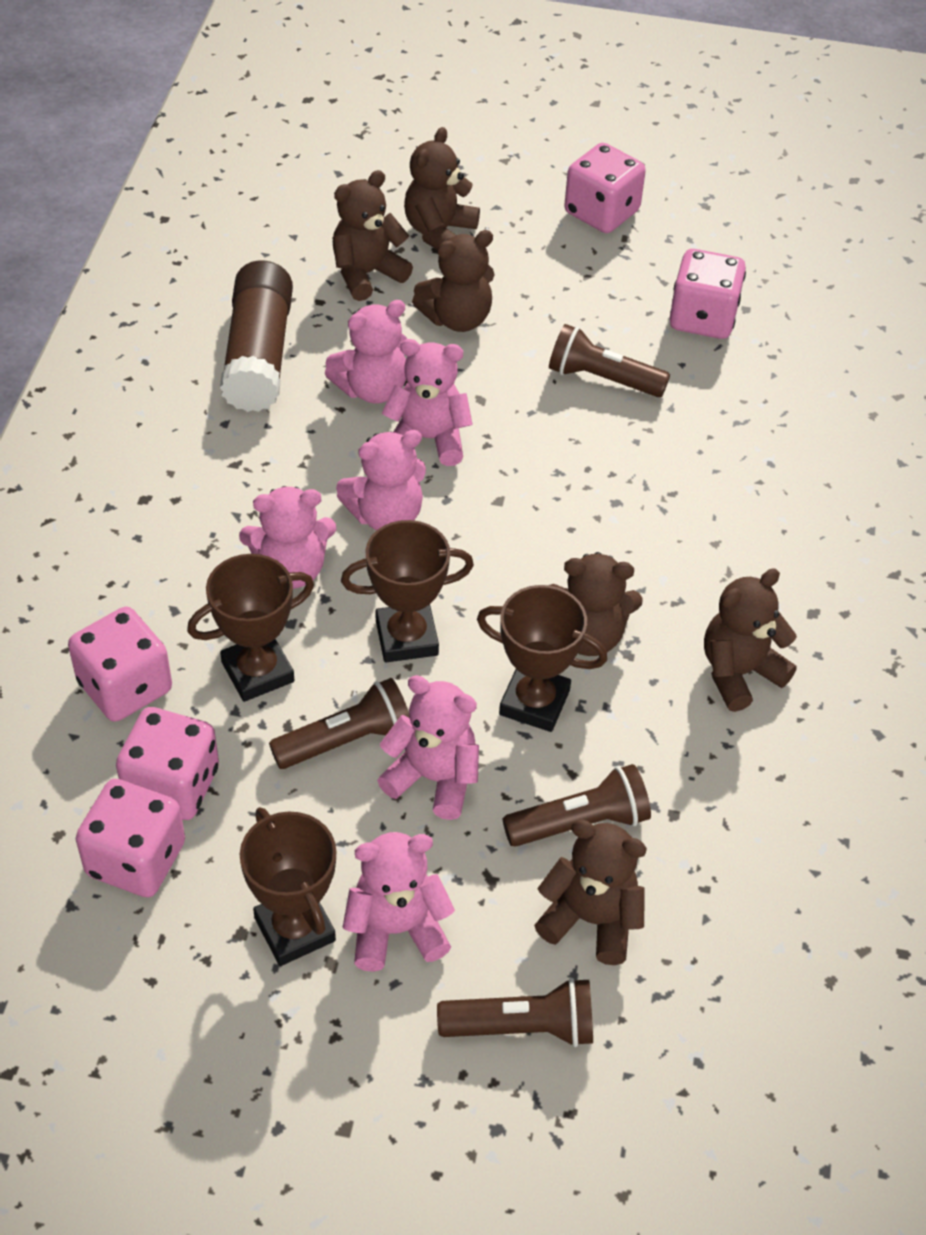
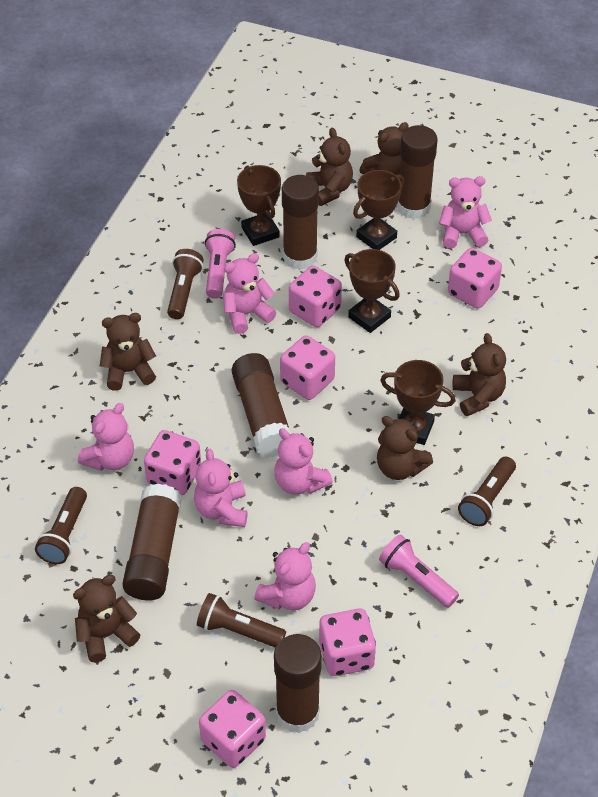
brown glue stick: 1 -> 5
pink dice: 5 -> 6
pink flashlight: 0 -> 2

